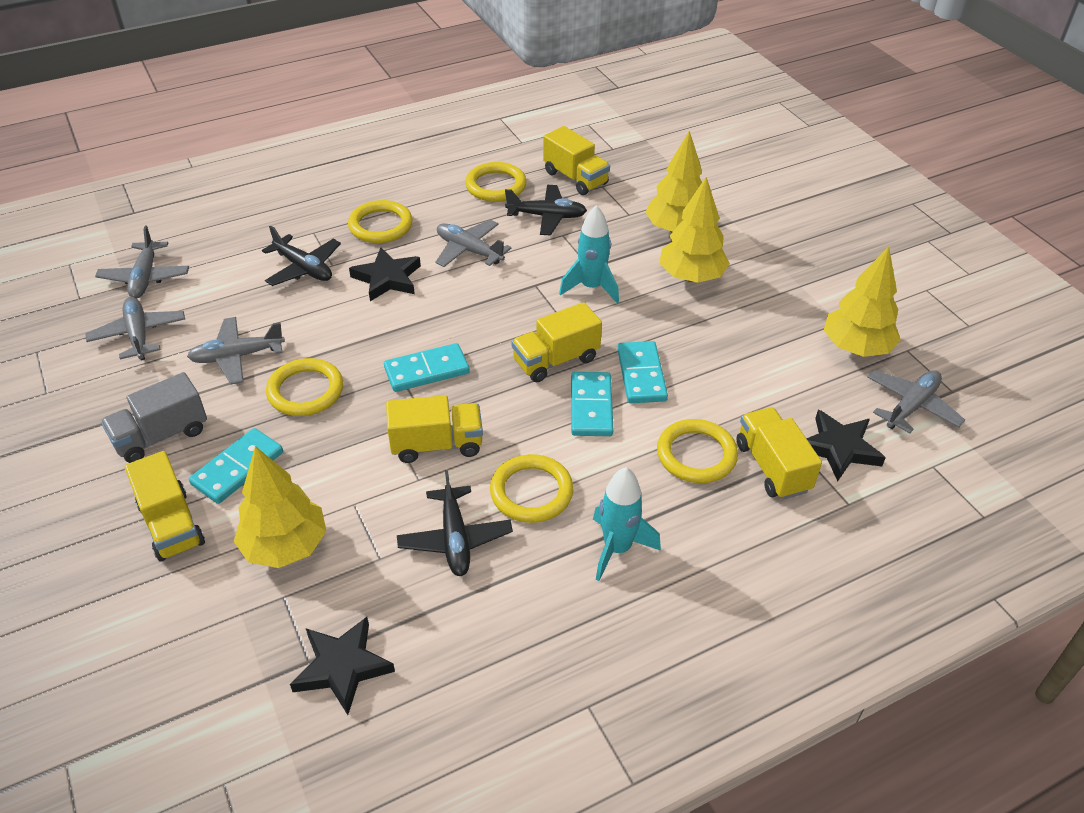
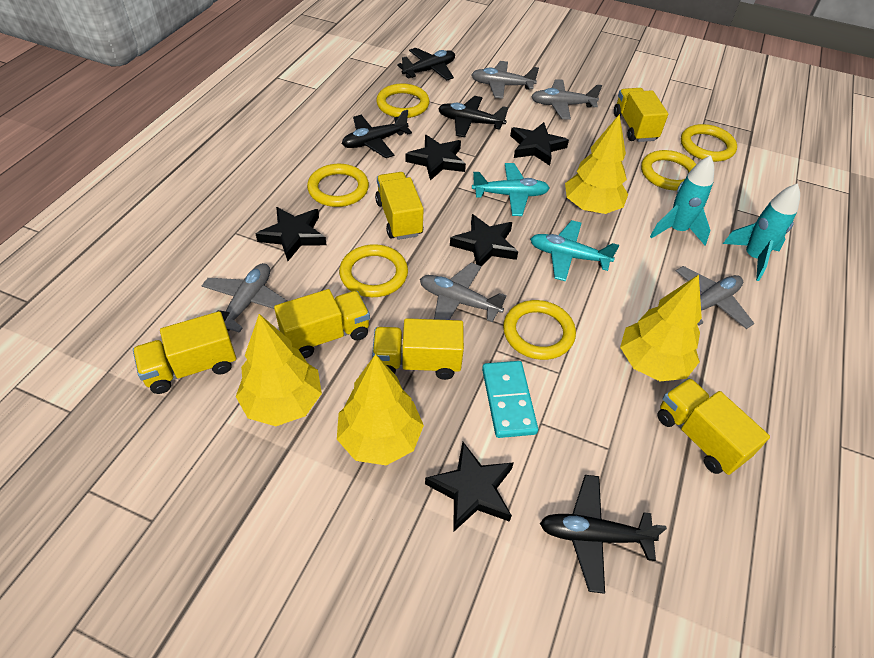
black plane: 3 -> 4
black star: 3 -> 5
grey truck: 1 -> 0
turquoise domino: 4 -> 1
turquoise plane: 0 -> 2
yellow ring: 5 -> 6
yellow truck: 5 -> 6

